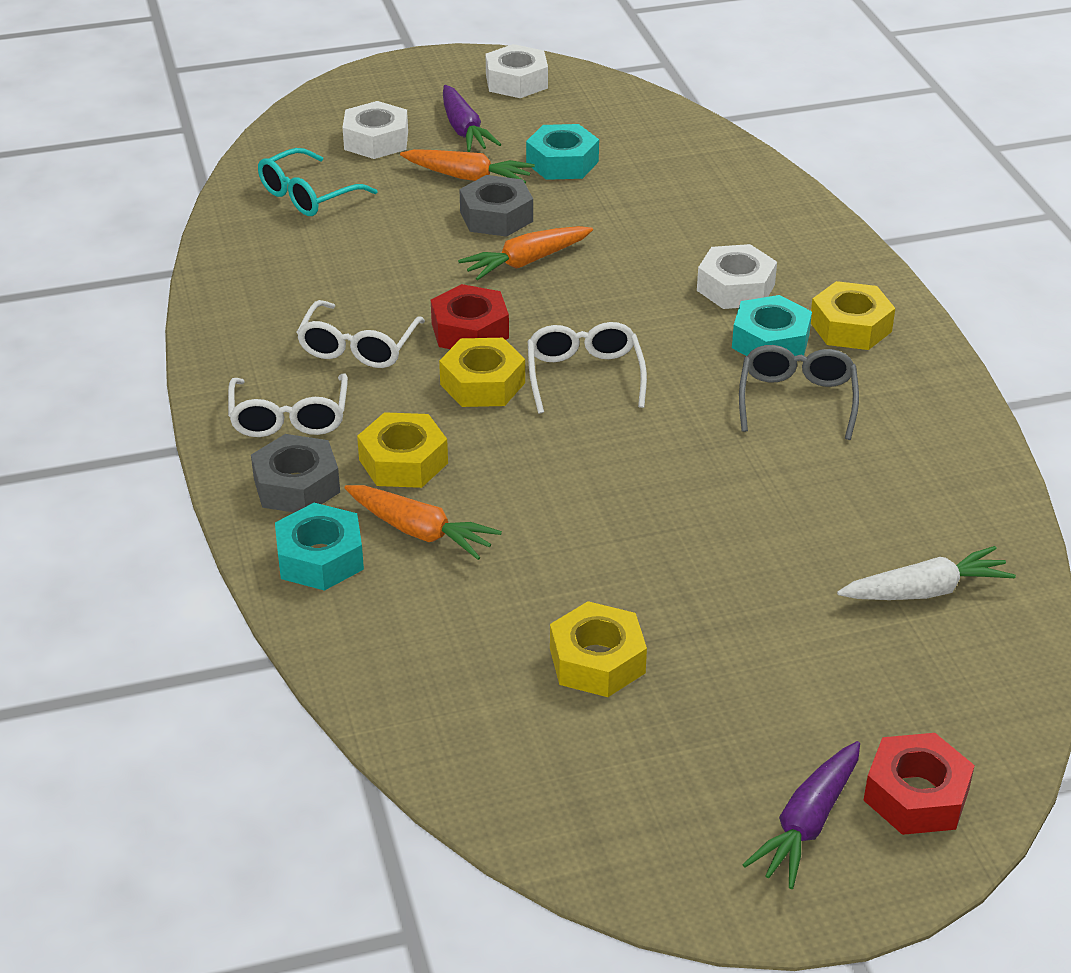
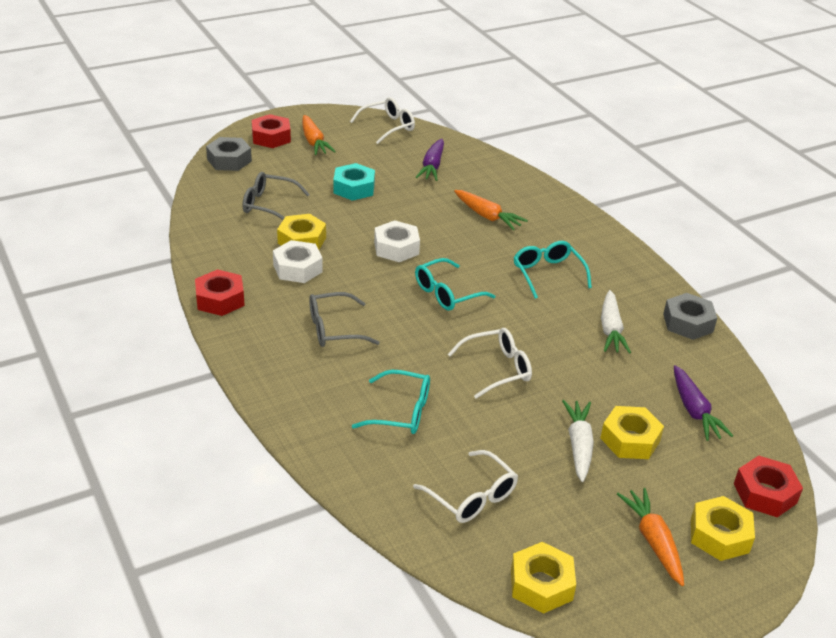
grey glasses: 1 -> 2
red nut: 2 -> 3
turquoise glasses: 1 -> 3
turquoise nut: 3 -> 1
white carrot: 1 -> 2
white nut: 3 -> 2

